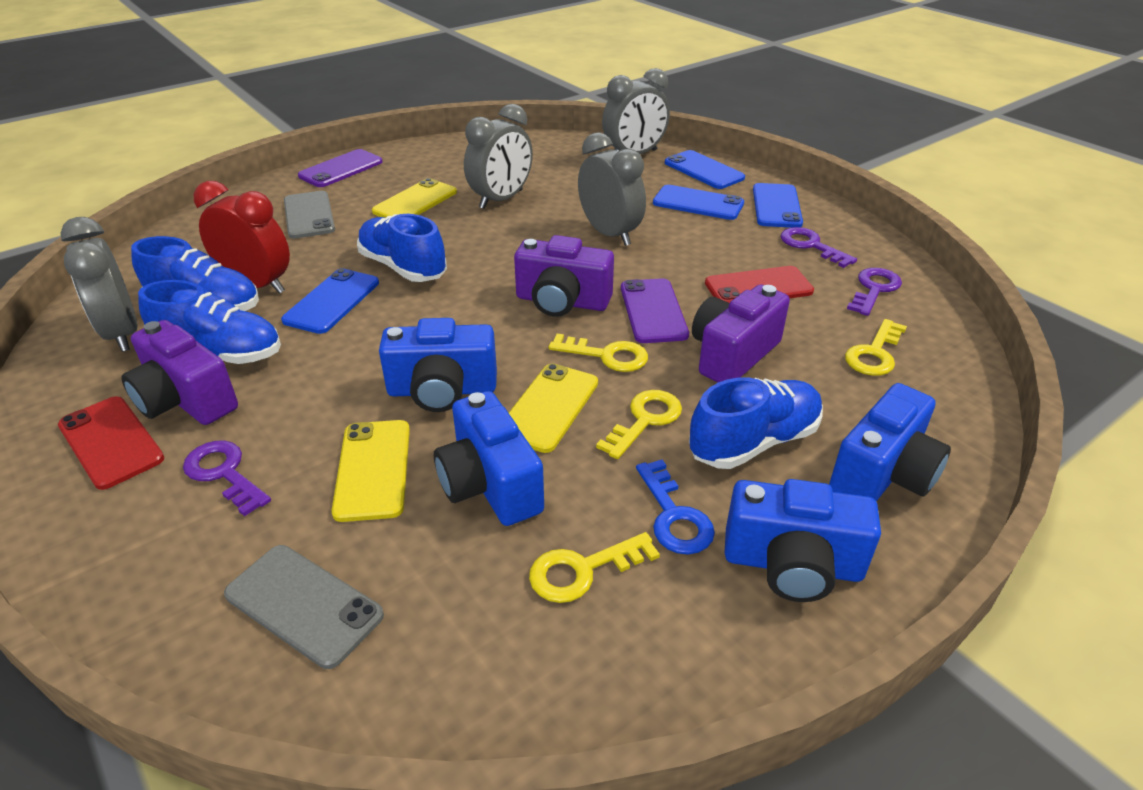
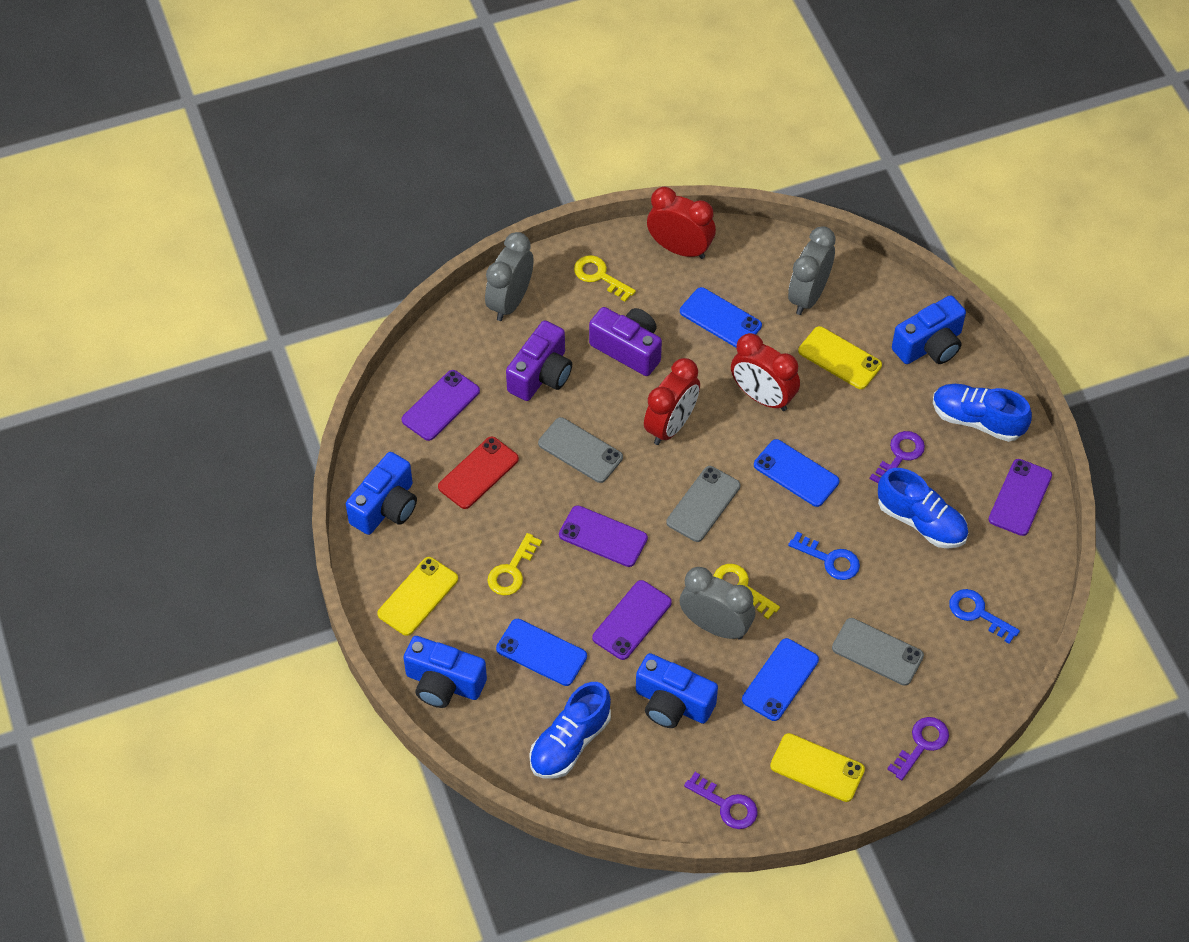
blue key: 1 -> 2
blue shoe: 4 -> 3
grey clock: 4 -> 3
grey phone: 2 -> 3
purple camera: 3 -> 2
purple phone: 2 -> 4
red clock: 1 -> 3
red phone: 2 -> 1
yellow key: 4 -> 3

